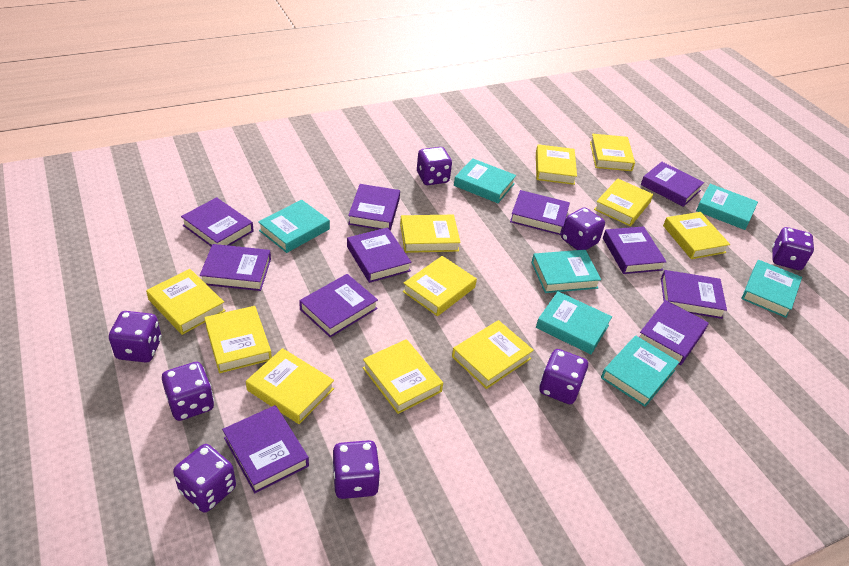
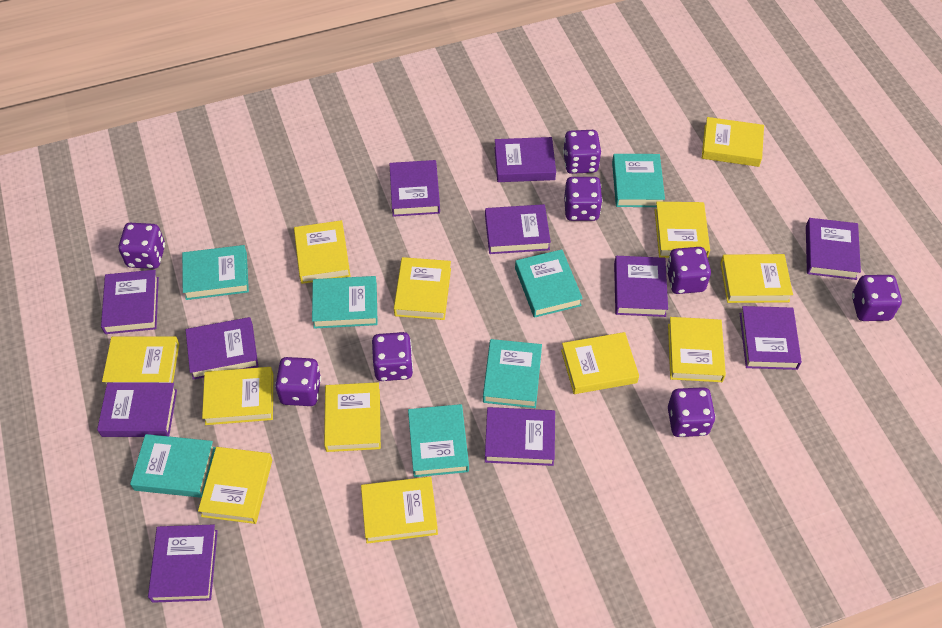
yellow book: 11 -> 12

